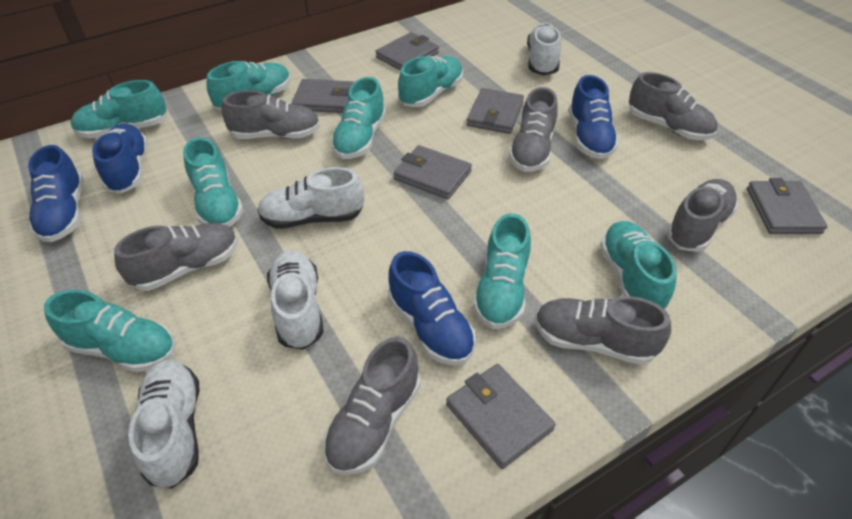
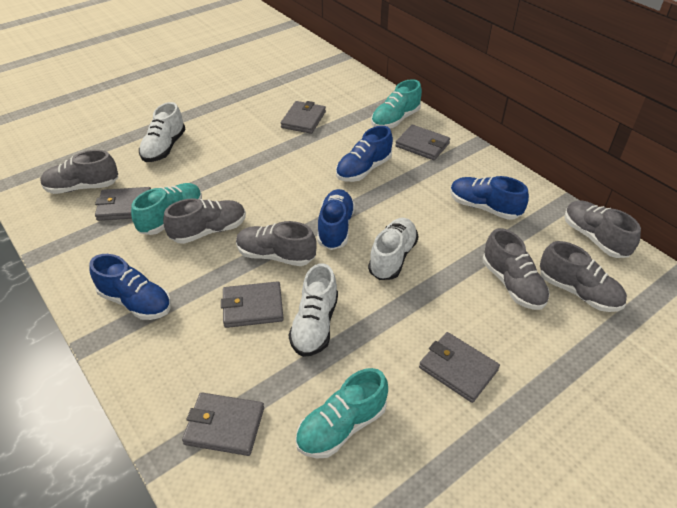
grey shoe: 7 -> 6
turquoise shoe: 8 -> 3
white shoe: 4 -> 3

